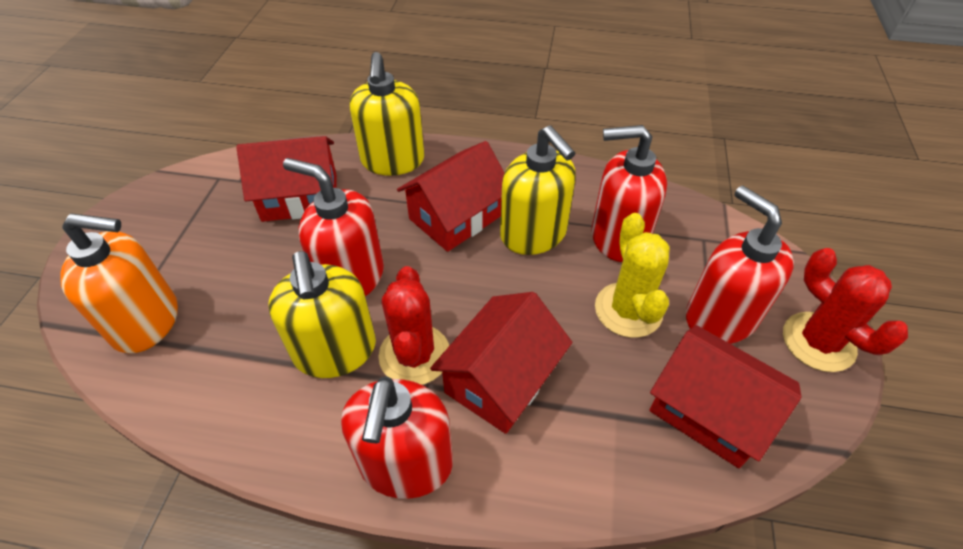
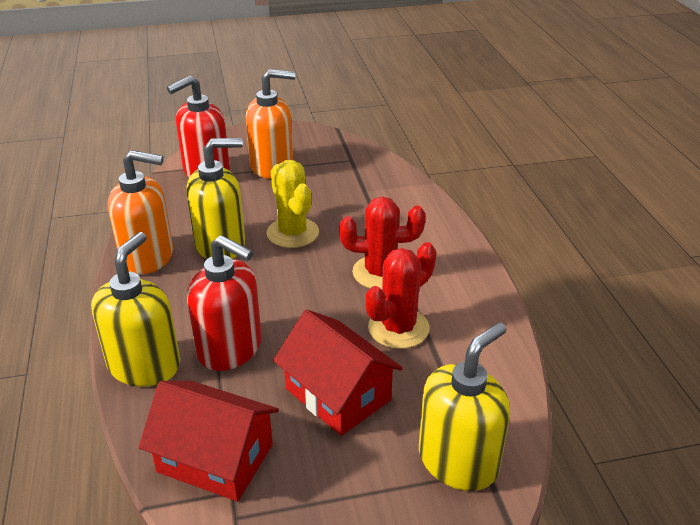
orange soap dispenser: 1 -> 2
red house: 4 -> 2
red soap dispenser: 4 -> 2

